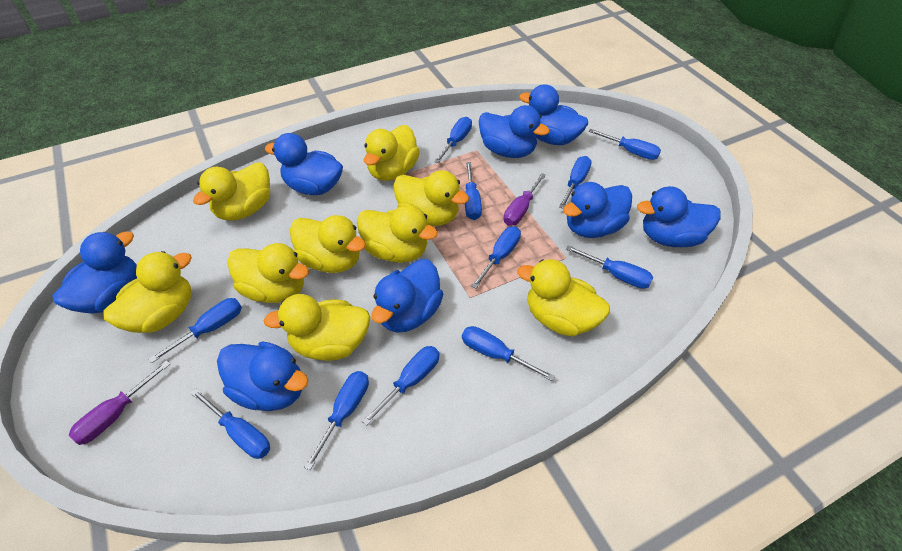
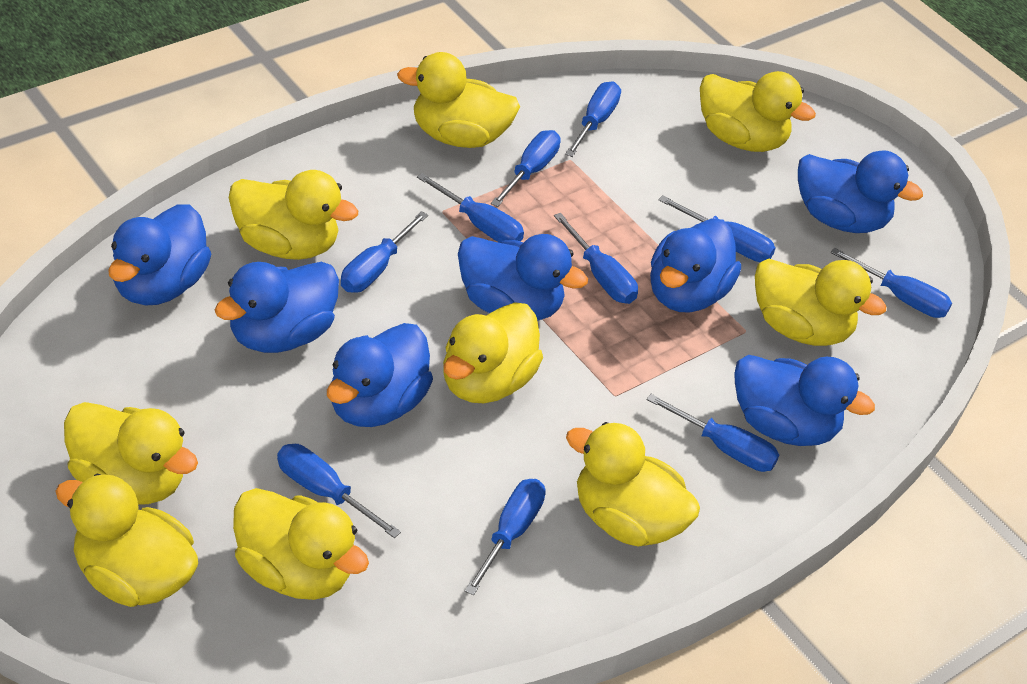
blue duck: 8 -> 7
blue screwdriver: 11 -> 10
purple screwdriver: 2 -> 0

